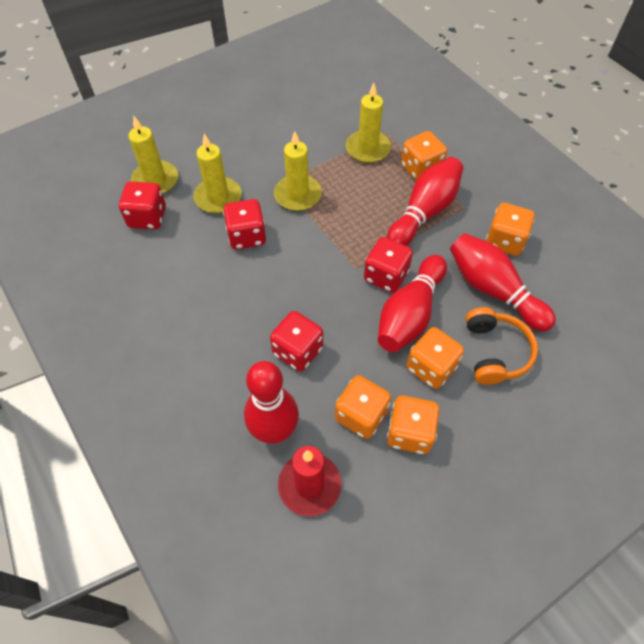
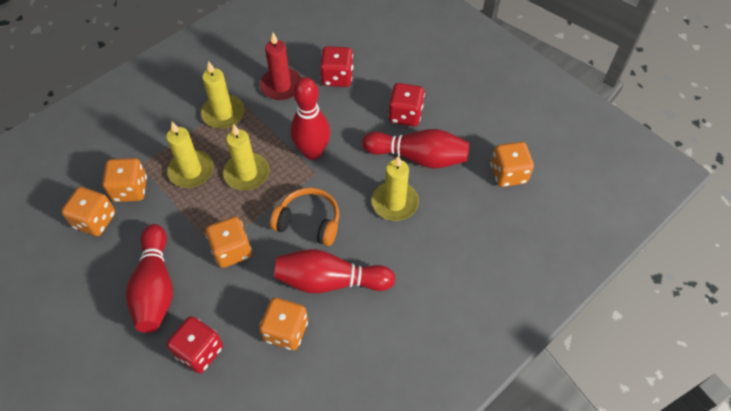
red dice: 4 -> 3

